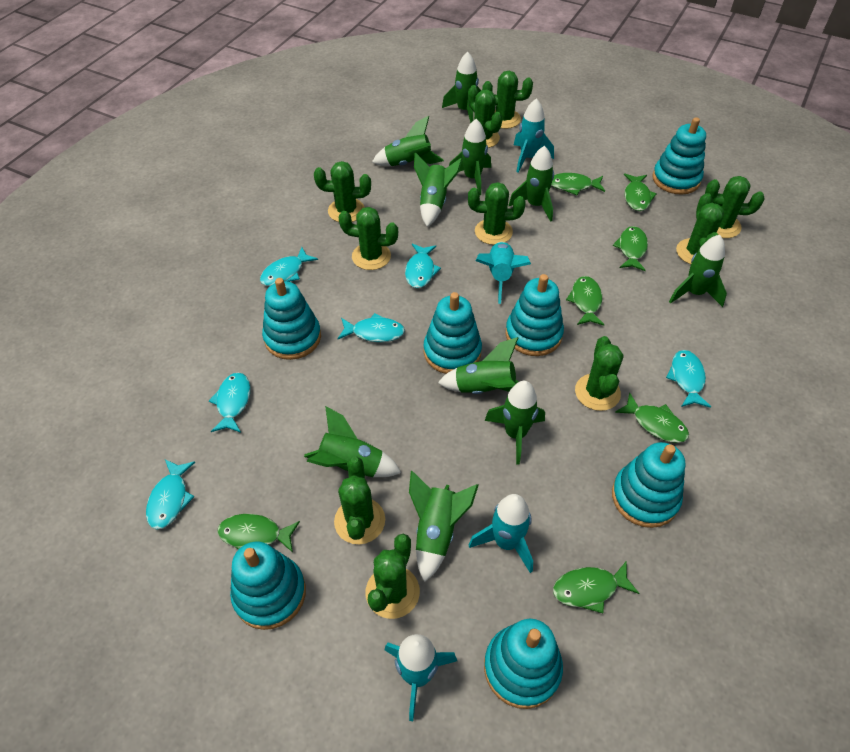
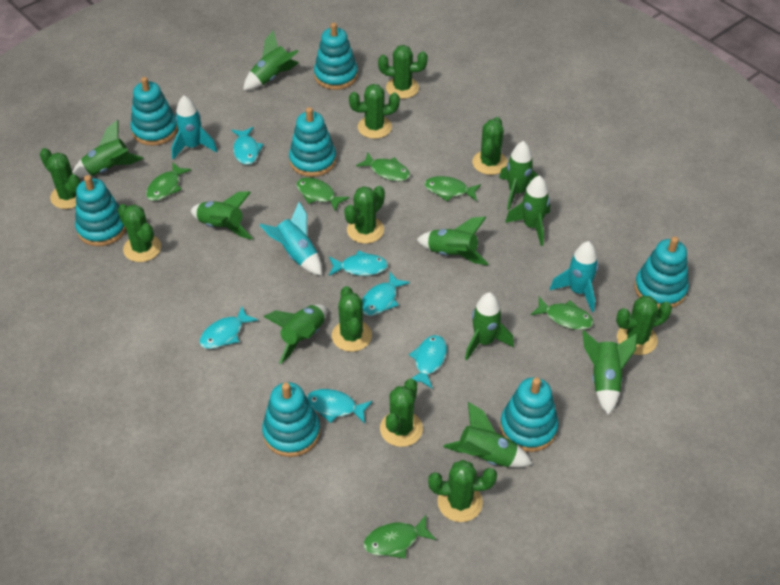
green fish: 7 -> 6
turquoise rocket: 4 -> 3

